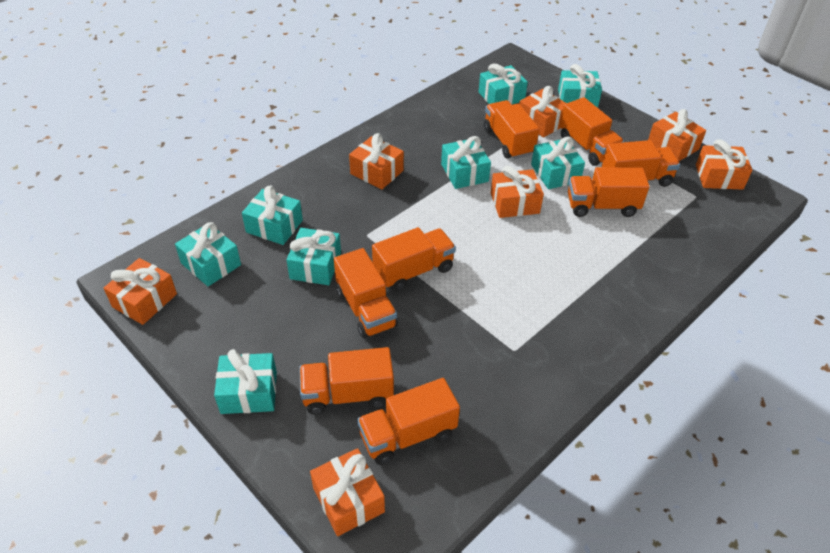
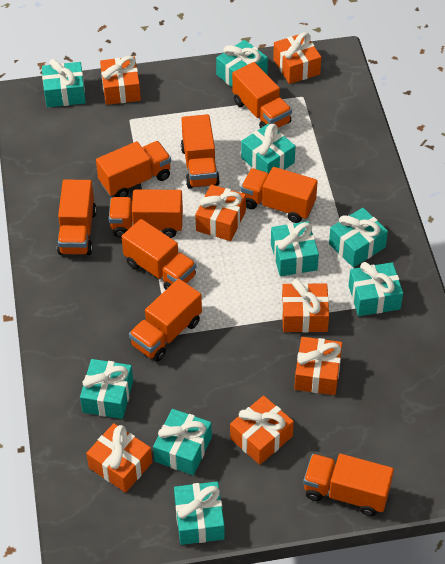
orange truck: 8 -> 9
turquoise gift: 8 -> 9

